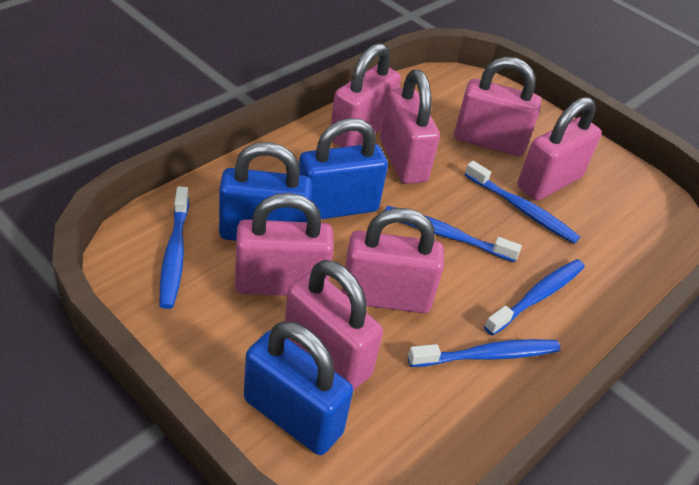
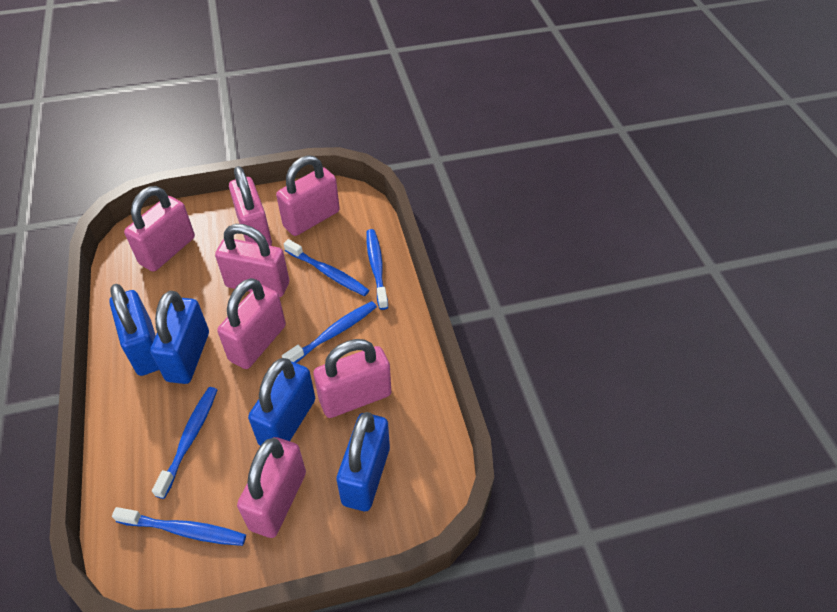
blue padlock: 3 -> 4

